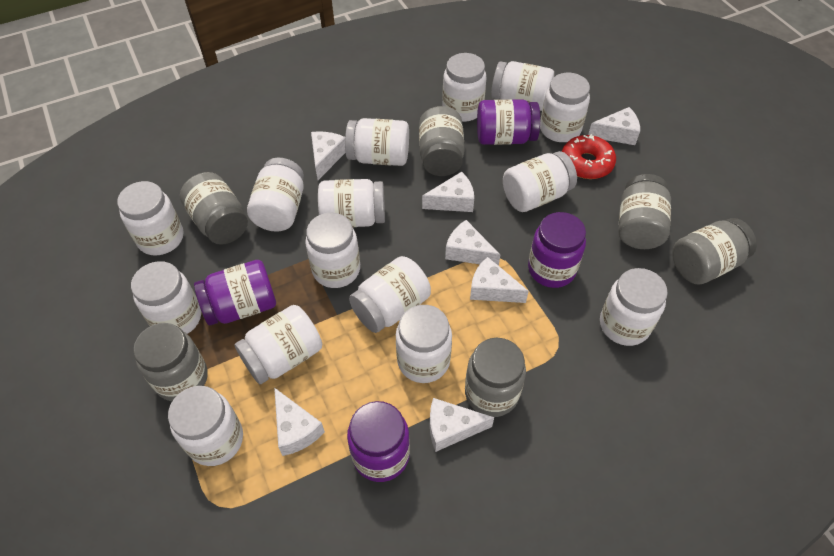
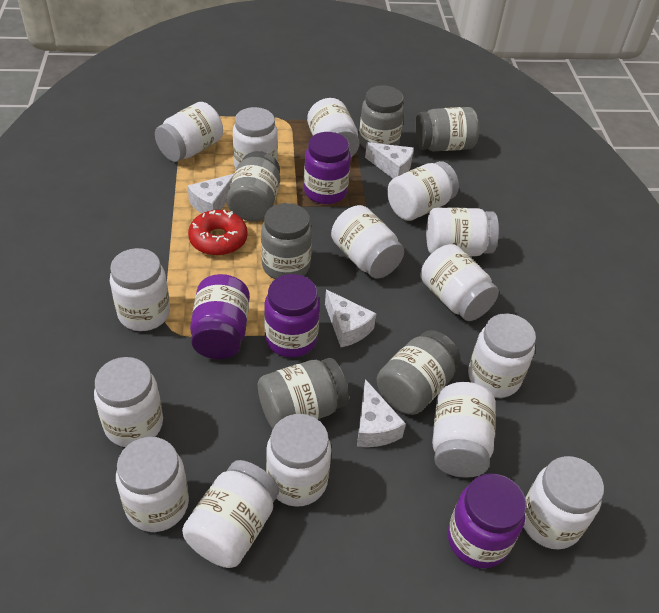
white cheese: 7 -> 4

